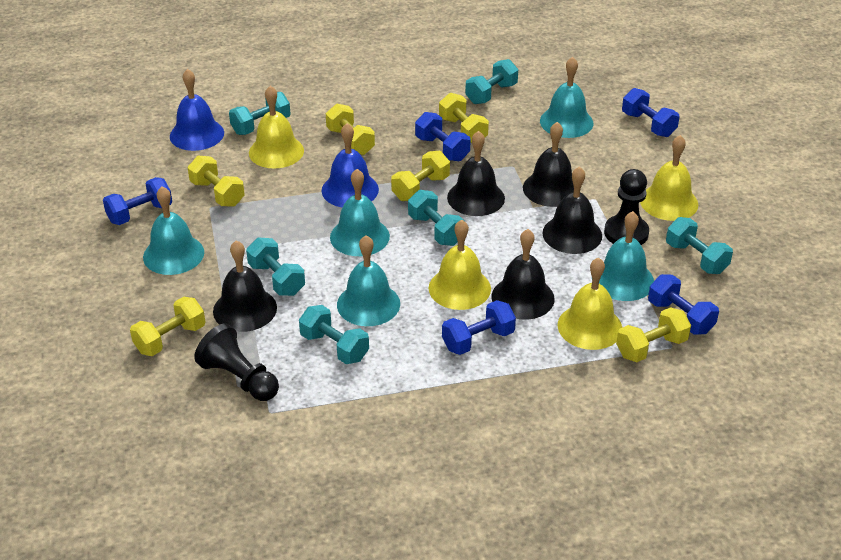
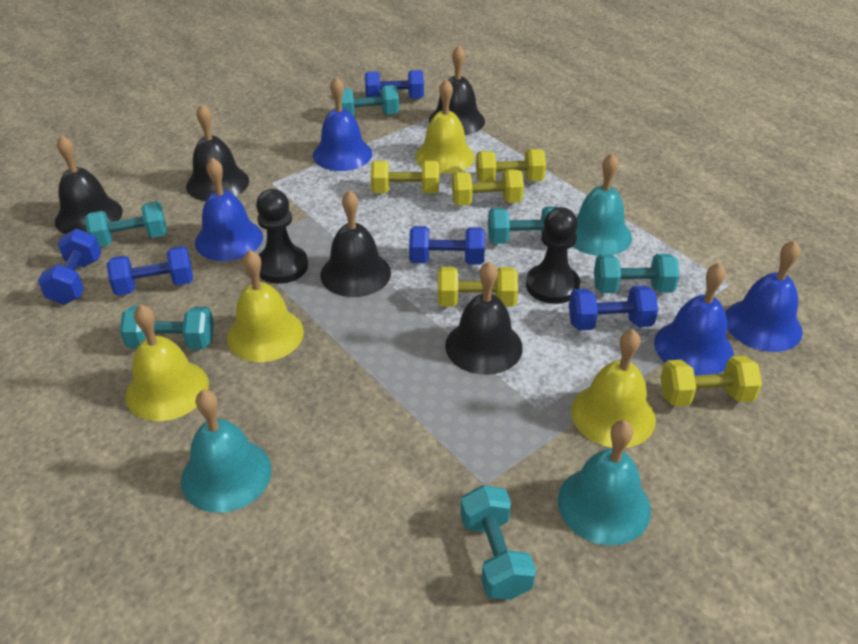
blue bell: 2 -> 4
turquoise bell: 5 -> 3
yellow dumbbell: 6 -> 5

